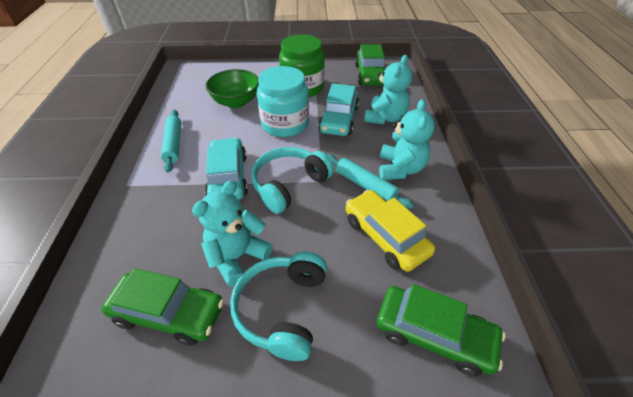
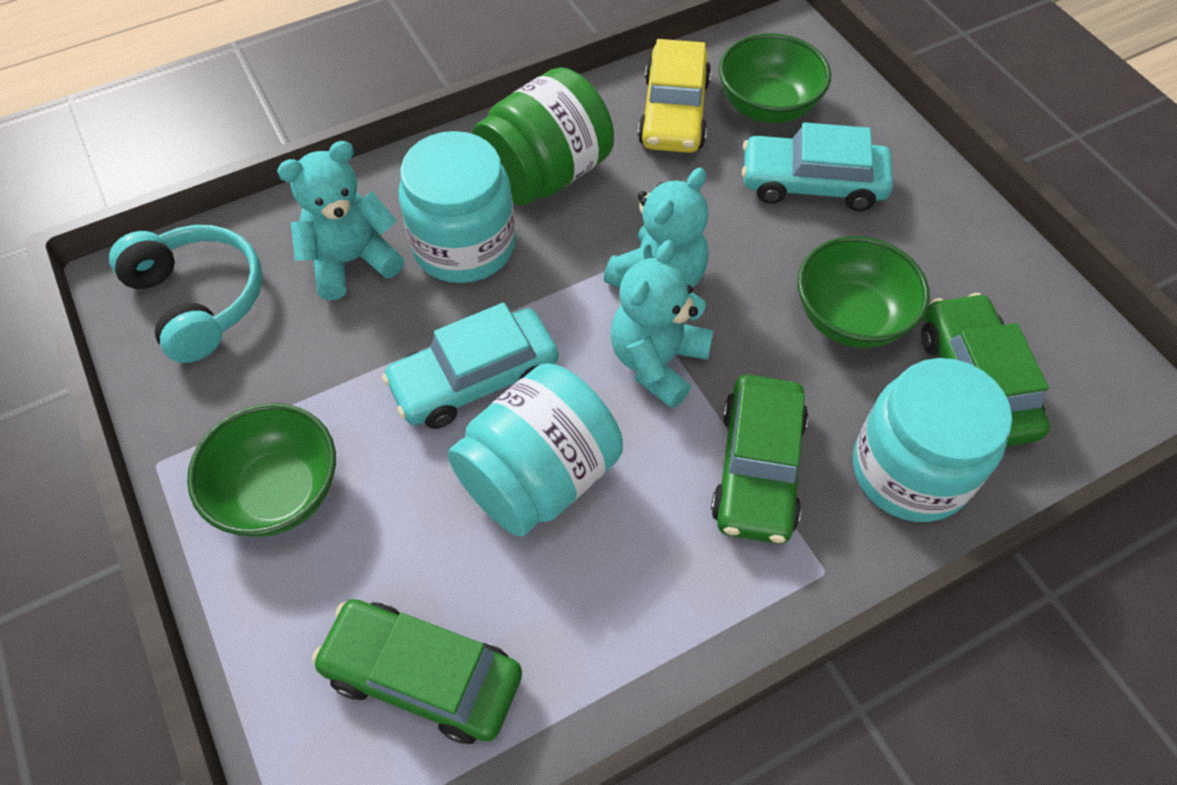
green bowl: 1 -> 3
turquoise headphones: 2 -> 1
turquoise jar: 1 -> 3
turquoise rolling pin: 2 -> 0

